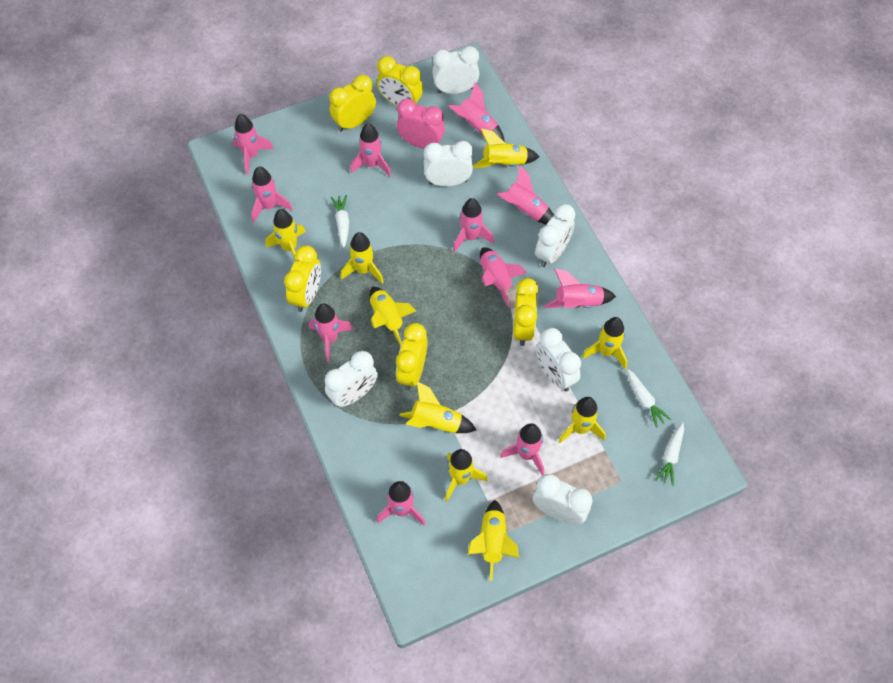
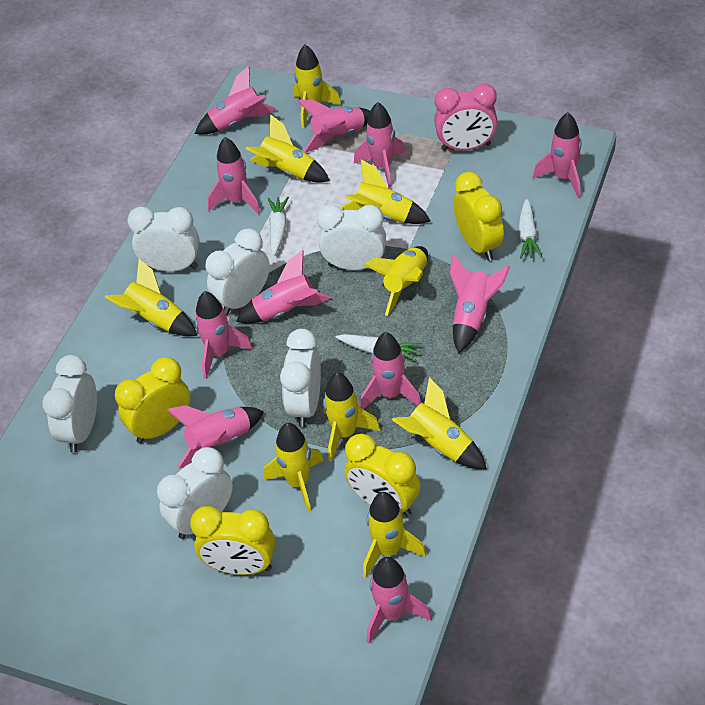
yellow clock: 5 -> 4

